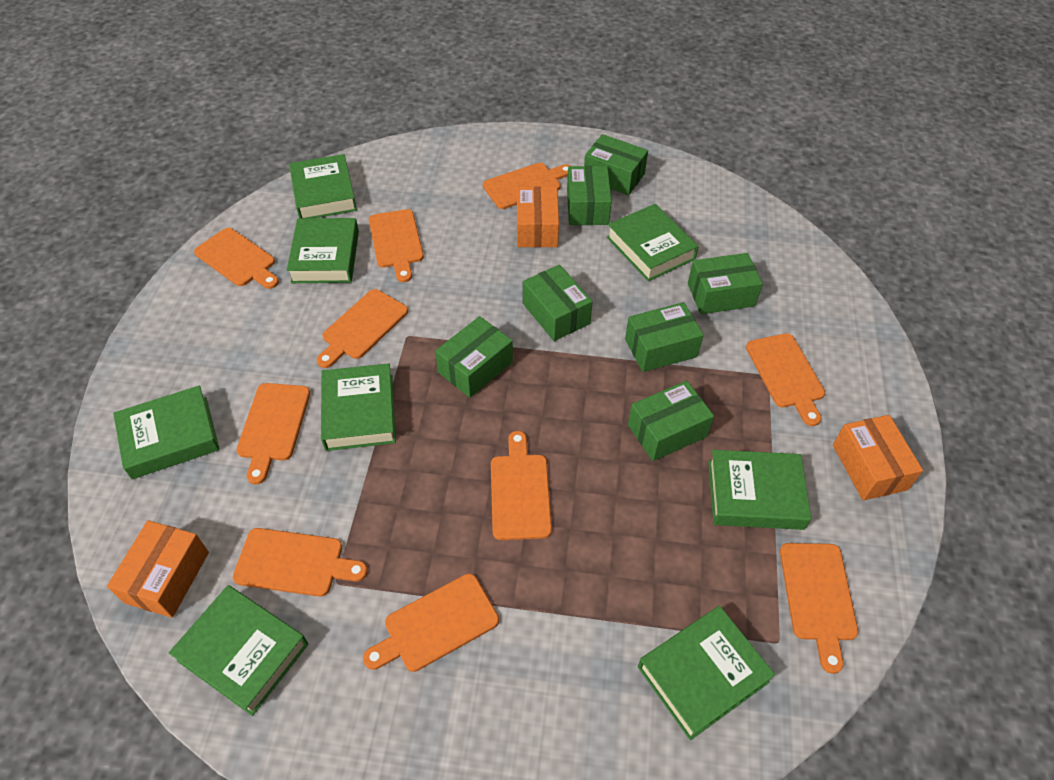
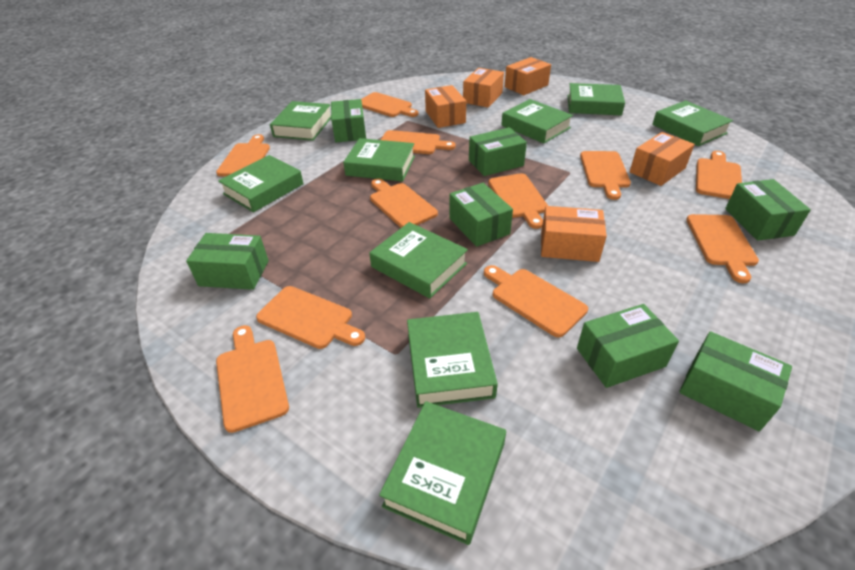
green book: 8 -> 9
orange box: 3 -> 5
orange cutting board: 10 -> 11

